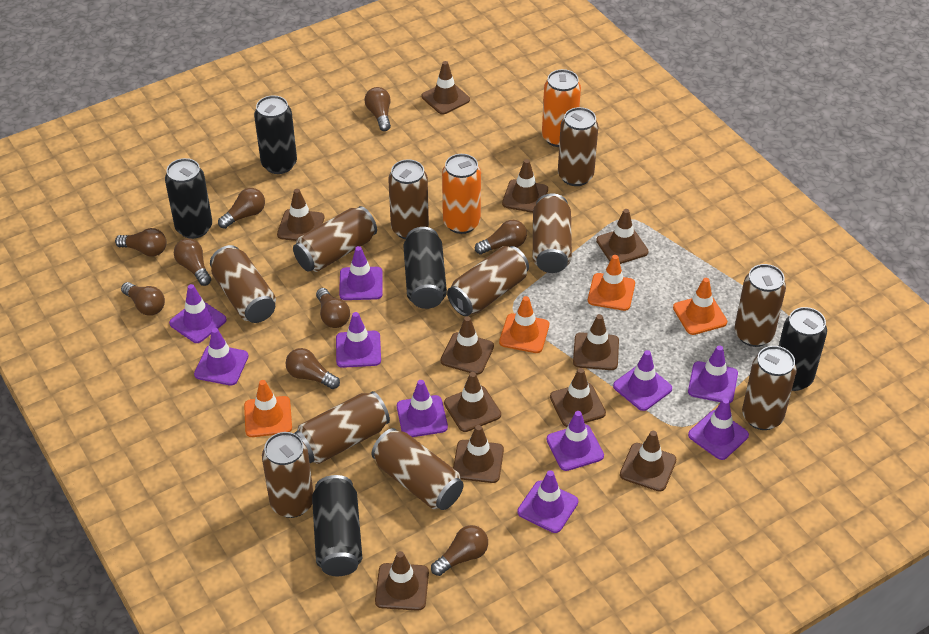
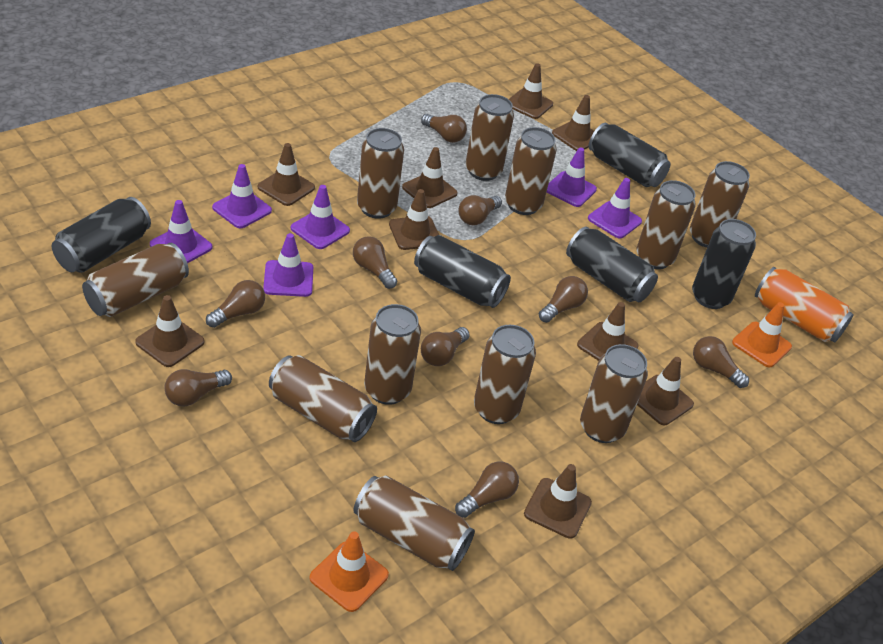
brown traffic cone: 11 -> 9
orange can: 2 -> 1
orange traffic cone: 4 -> 2
purple traffic cone: 10 -> 6

